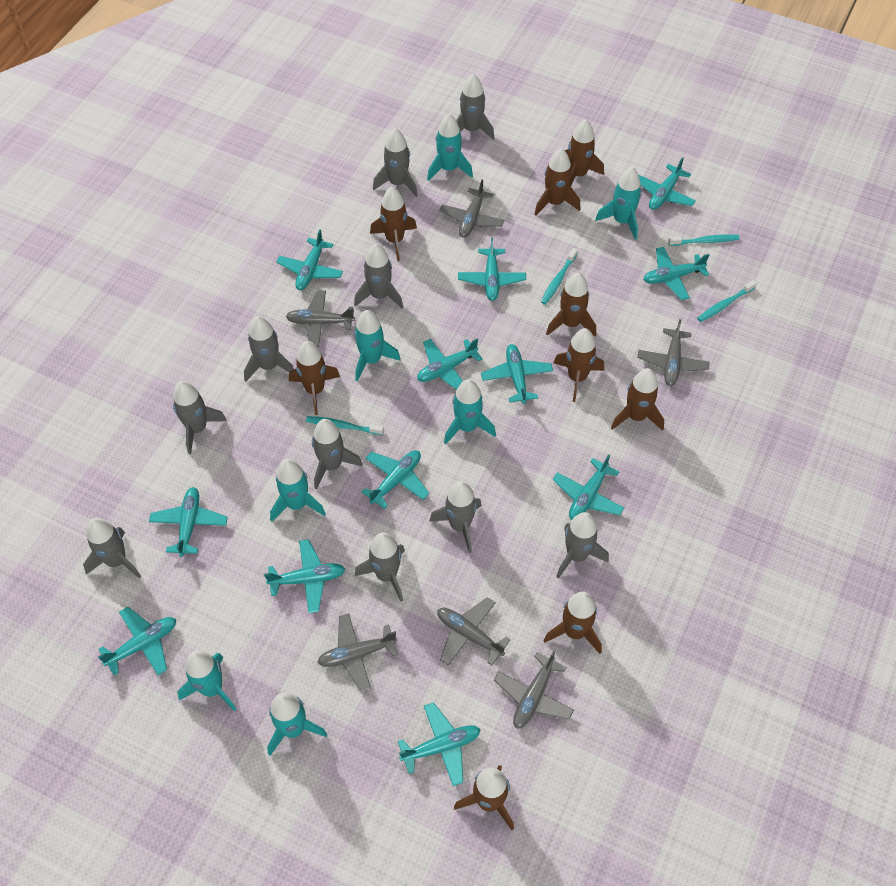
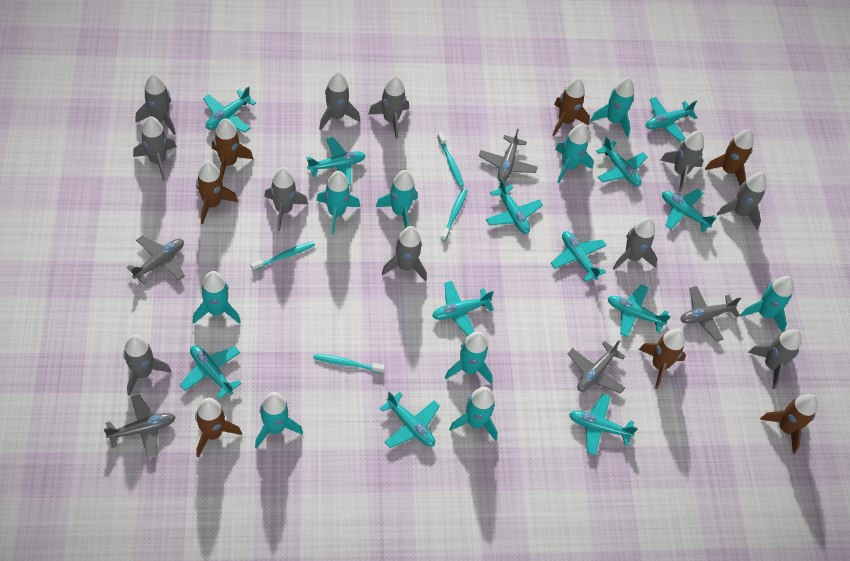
brown rocket: 9 -> 7
grey plane: 6 -> 5
grey rocket: 10 -> 11
turquoise rocket: 7 -> 9

